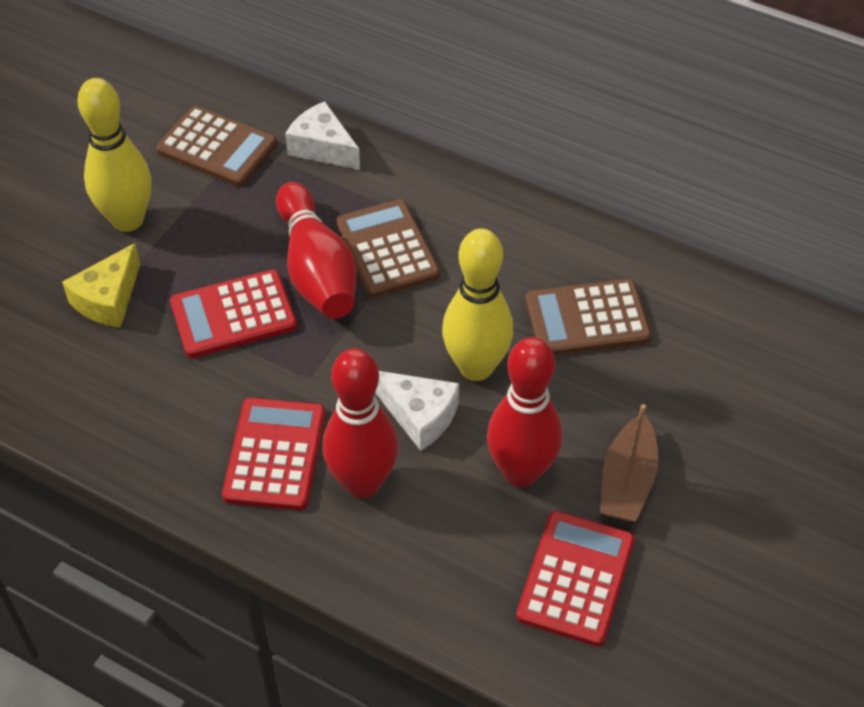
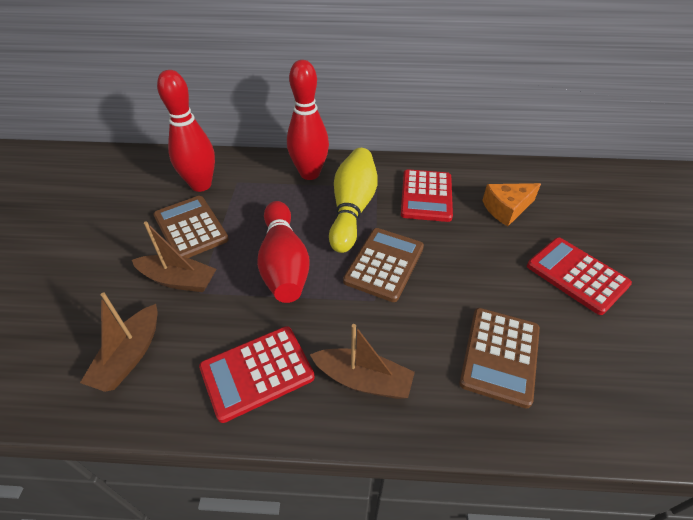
brown boat: 1 -> 3
orange cheese: 0 -> 1
white cheese: 2 -> 0
yellow bowling pin: 2 -> 1
yellow cheese: 1 -> 0

